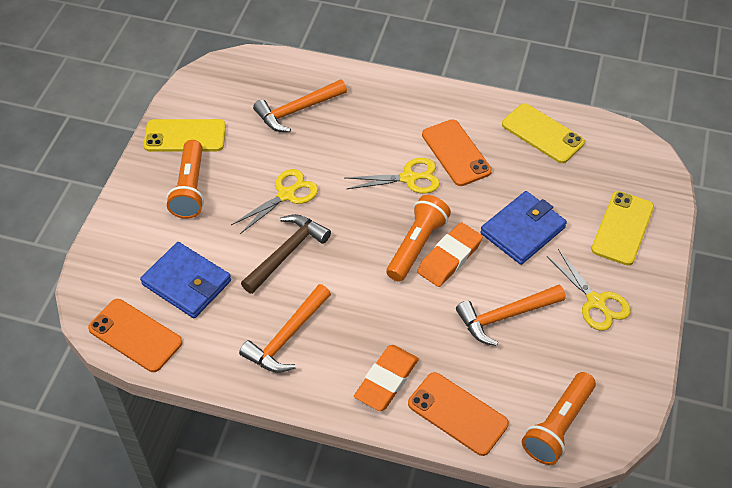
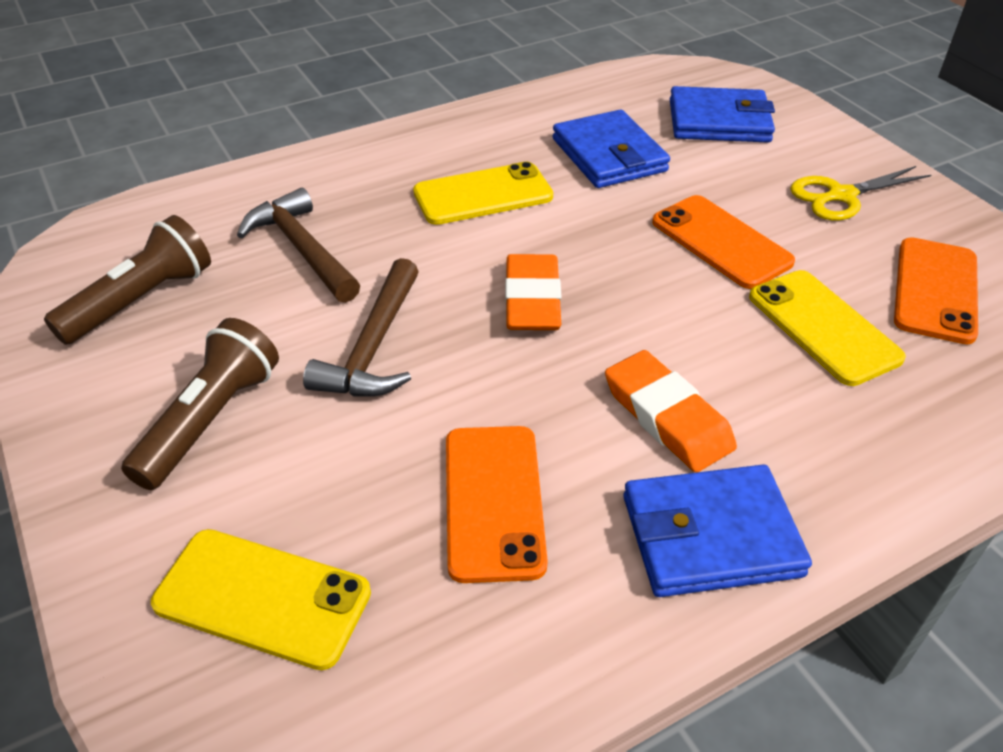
blue wallet: 2 -> 3
brown flashlight: 0 -> 2
brown hammer: 1 -> 2
orange flashlight: 3 -> 0
orange hammer: 3 -> 0
yellow scissors: 3 -> 1

